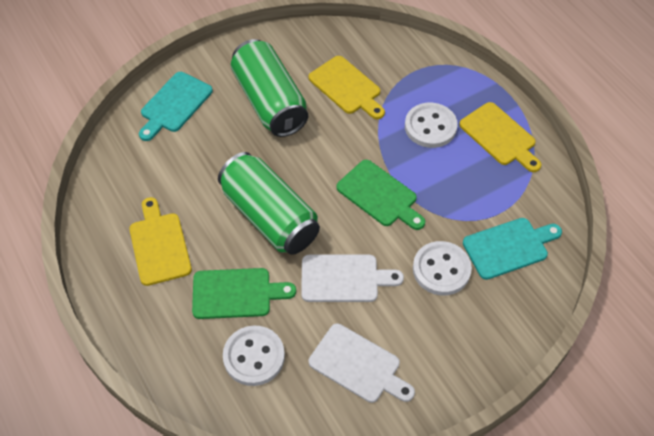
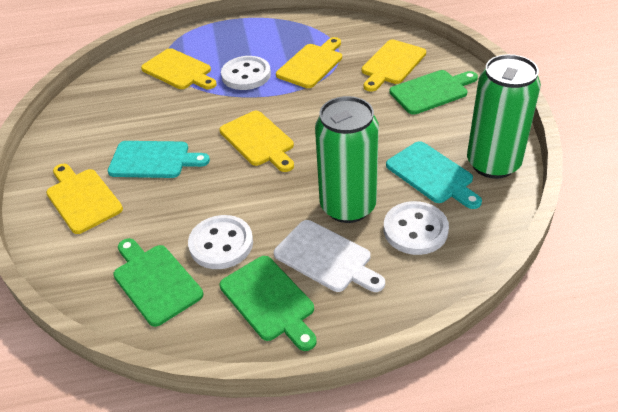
green cutting board: 2 -> 3
white cutting board: 2 -> 1
yellow cutting board: 3 -> 5

